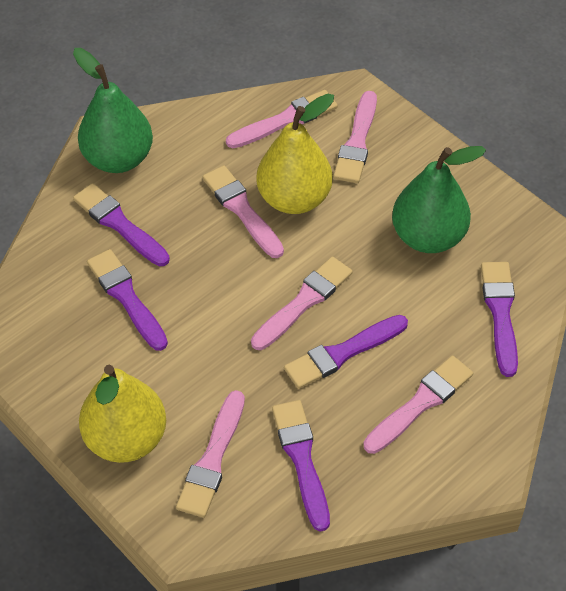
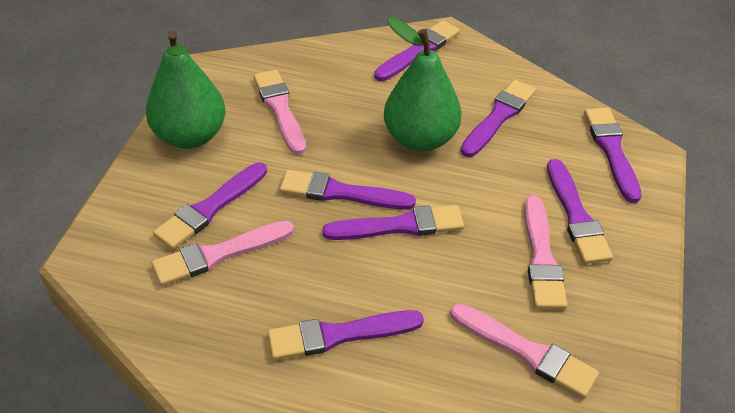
pink brush: 6 -> 4
purple brush: 5 -> 8
yellow pear: 2 -> 0

